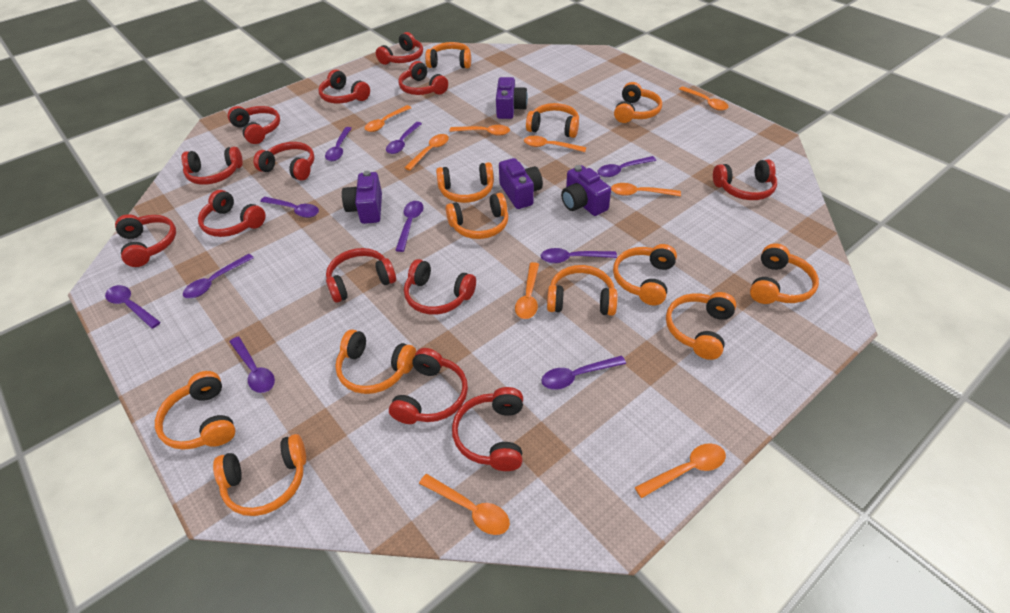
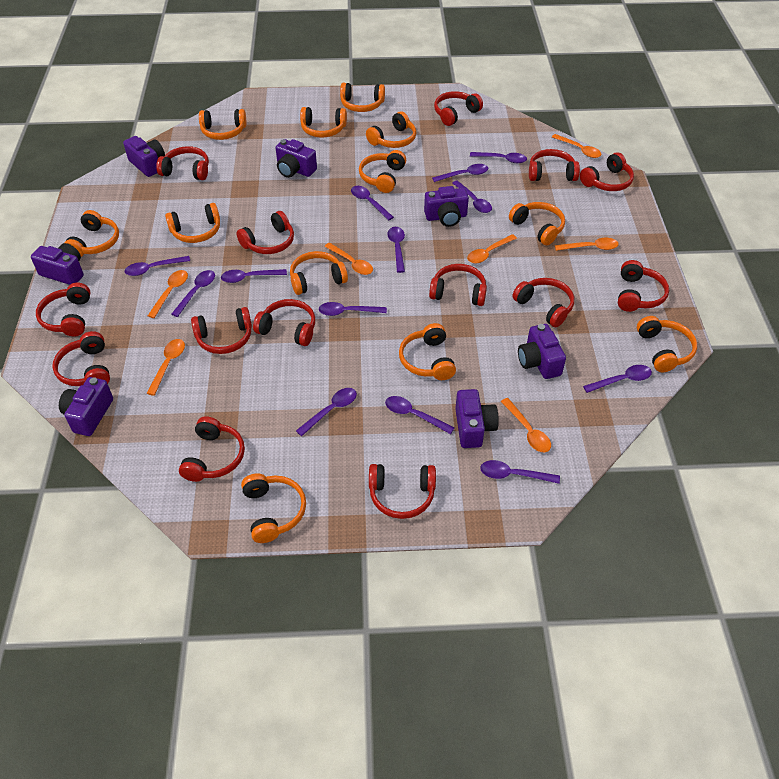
orange spoon: 9 -> 7
purple camera: 4 -> 7
purple spoon: 10 -> 13
red headphones: 13 -> 14

